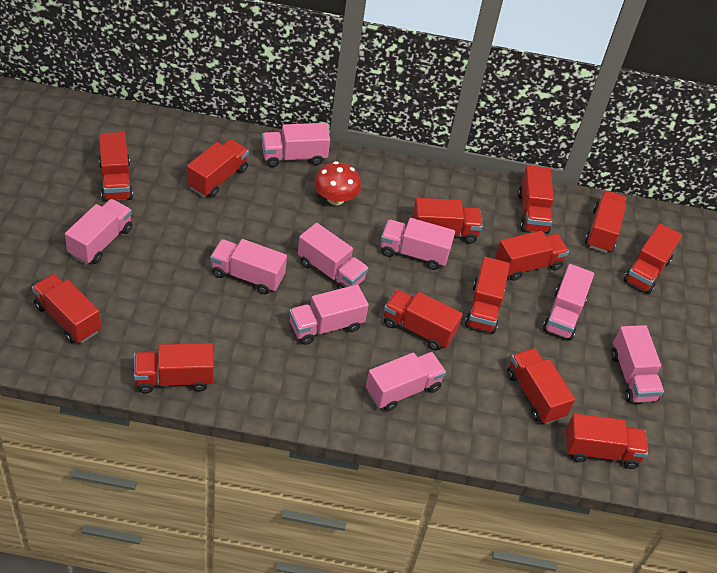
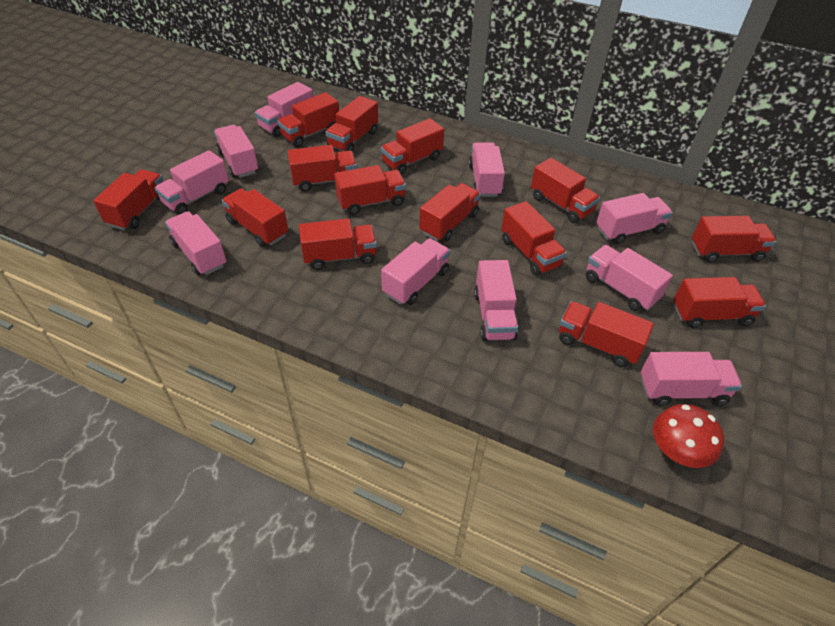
pink truck: 9 -> 10
red truck: 13 -> 14

